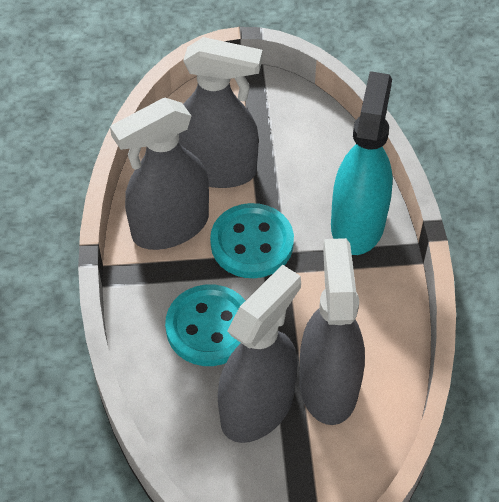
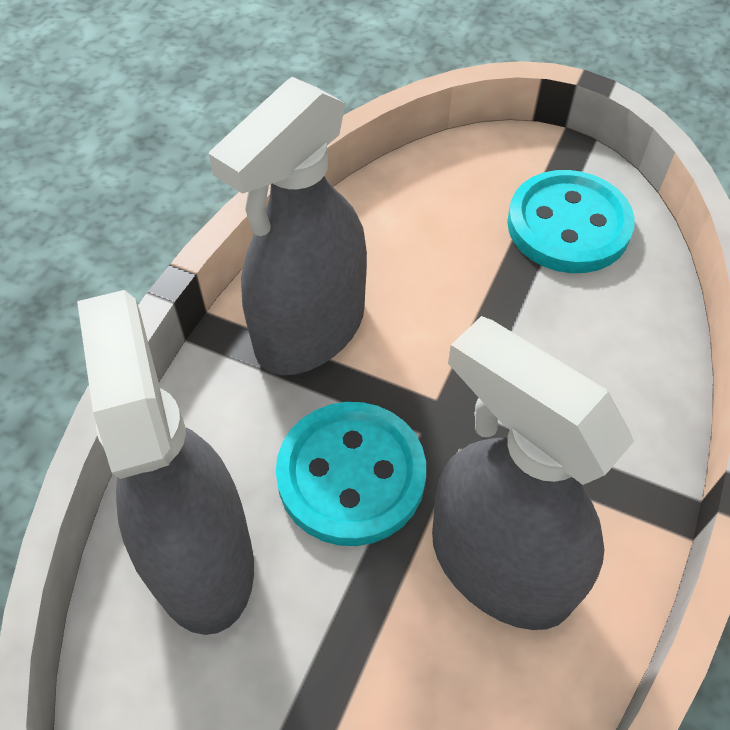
grey spray bottle: 4 -> 3
turquoise spray bottle: 1 -> 0

